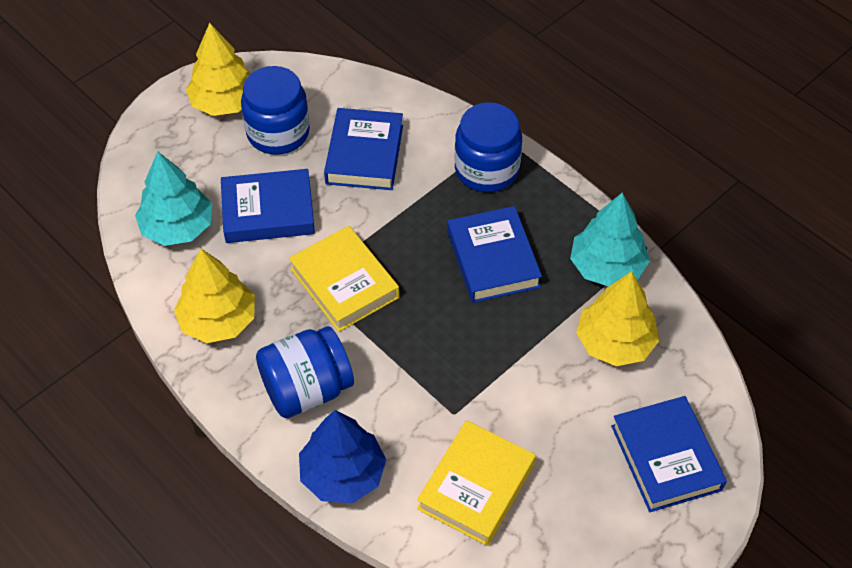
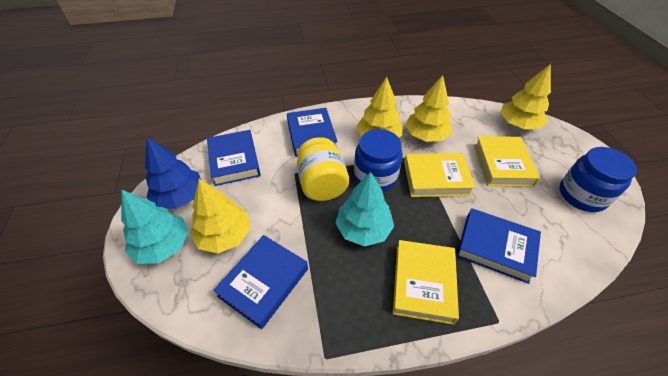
blue jar: 3 -> 2
yellow book: 2 -> 3
yellow jar: 0 -> 1
yellow tree: 3 -> 4

